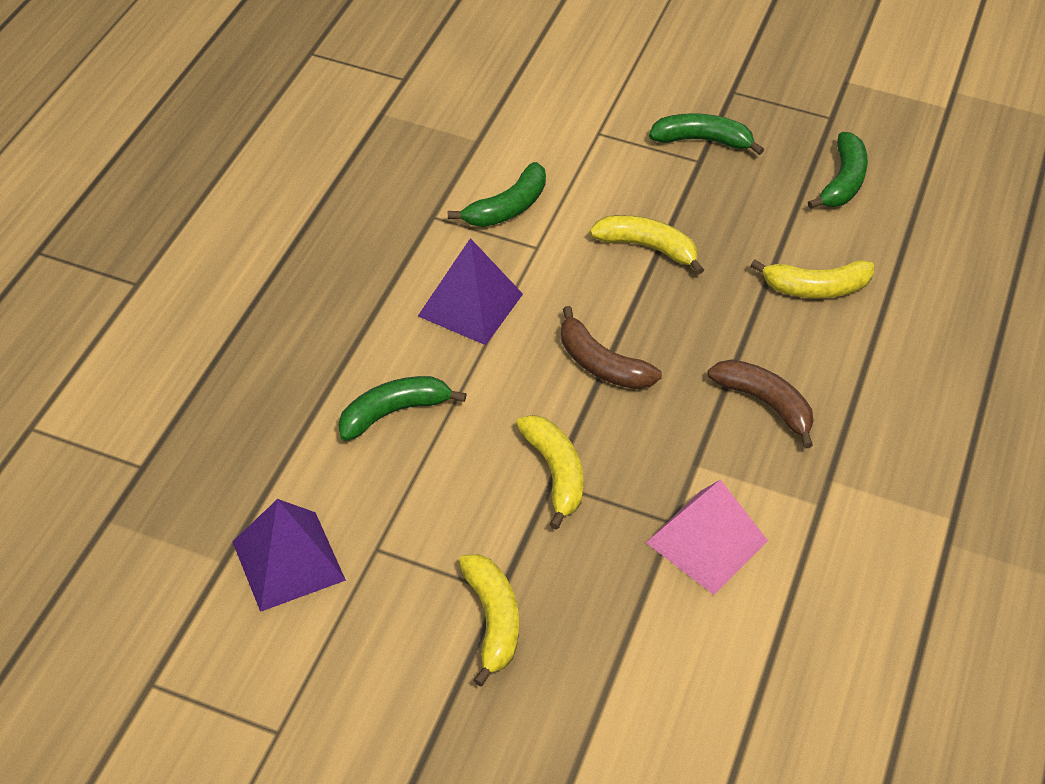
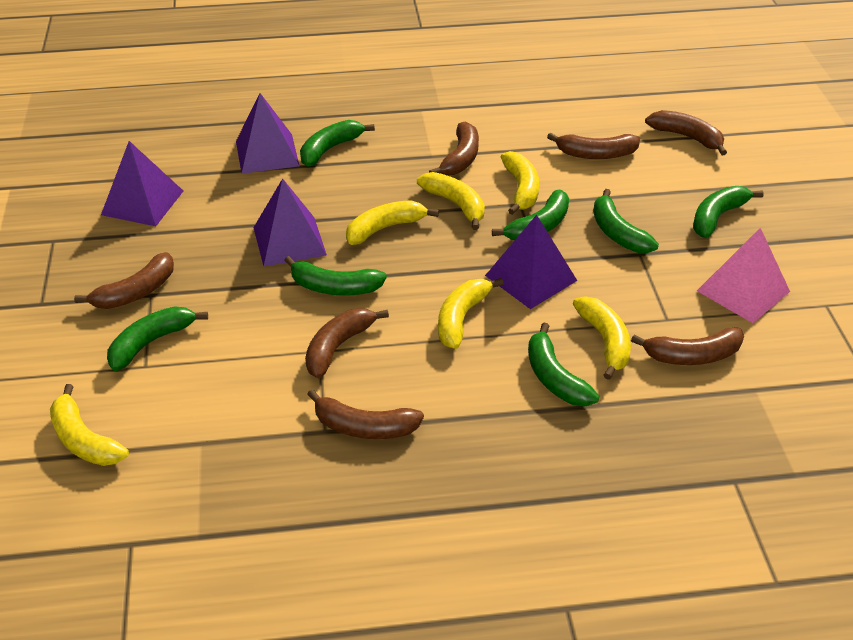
brown banana: 2 -> 7
green banana: 4 -> 7
purple pyramid: 2 -> 4
yellow banana: 4 -> 6

